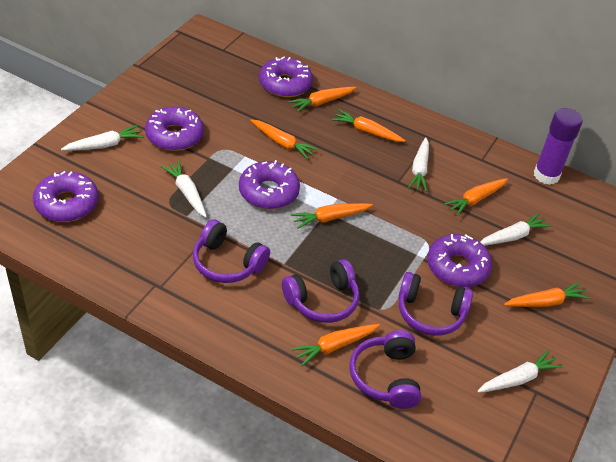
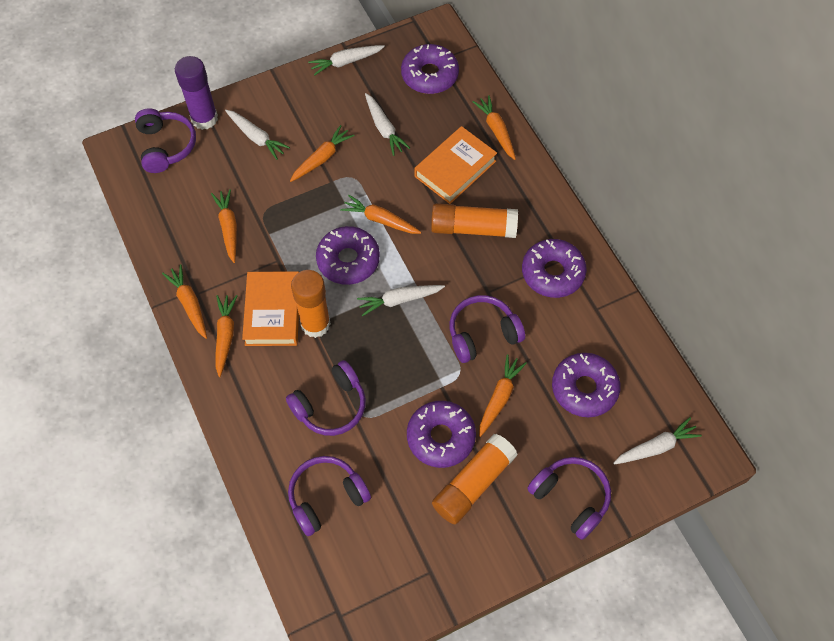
orange book: 0 -> 2
orange glue stick: 0 -> 3
purple headphones: 4 -> 5

